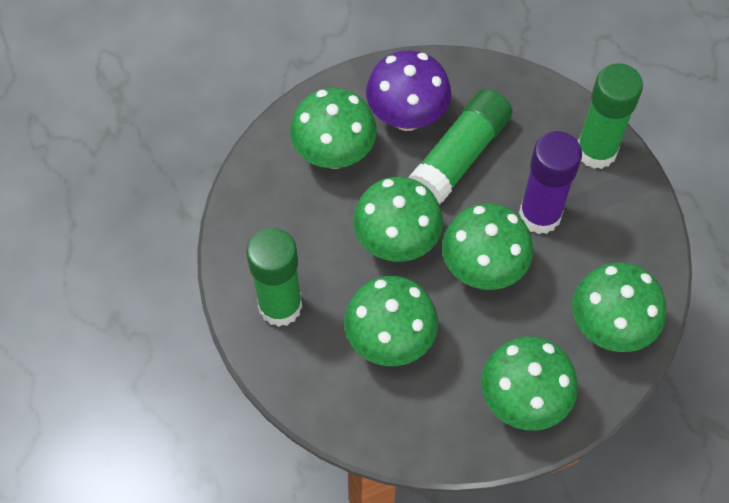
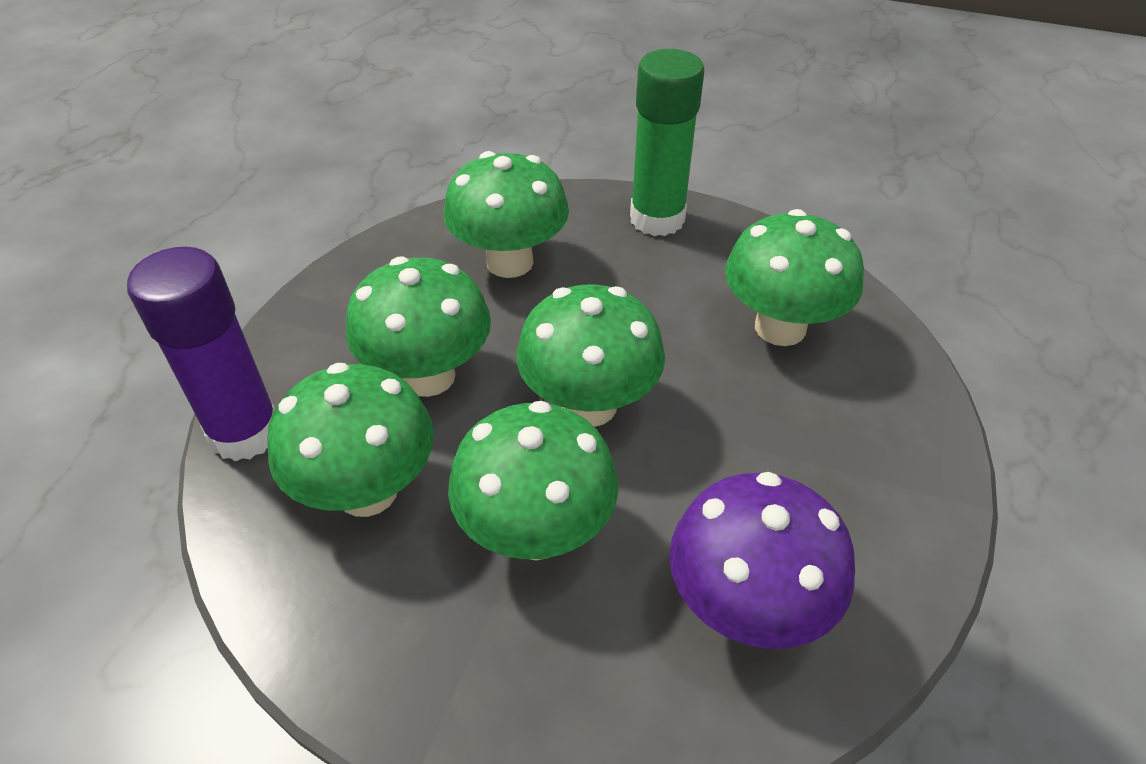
green glue stick: 3 -> 1

